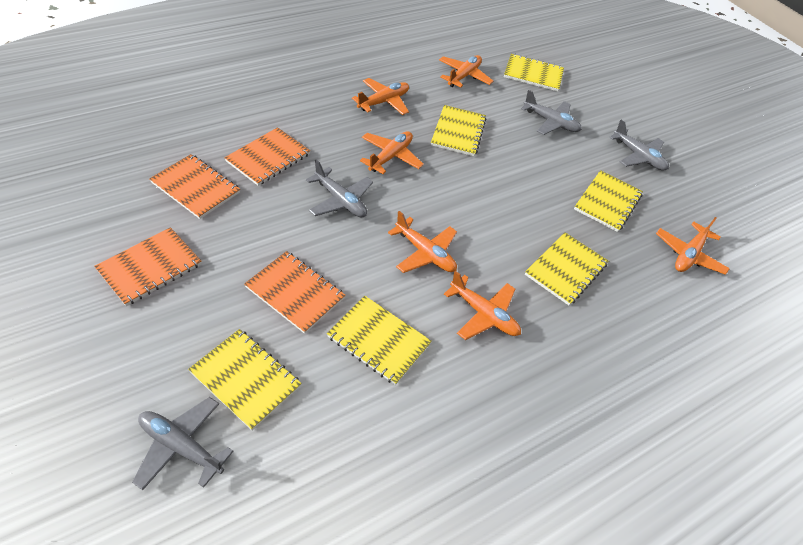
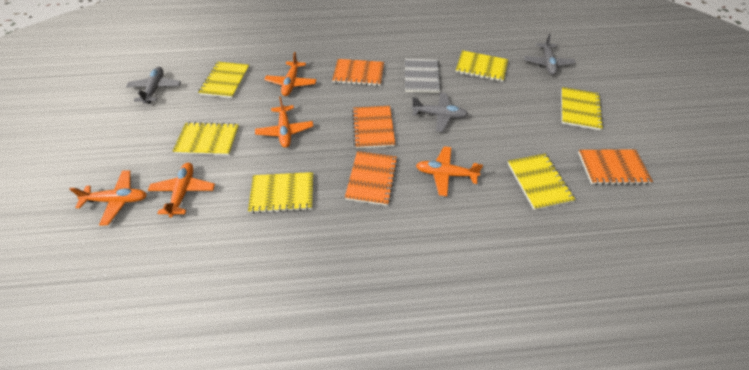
grey notebook: 0 -> 1
grey plane: 4 -> 3
orange plane: 6 -> 5

